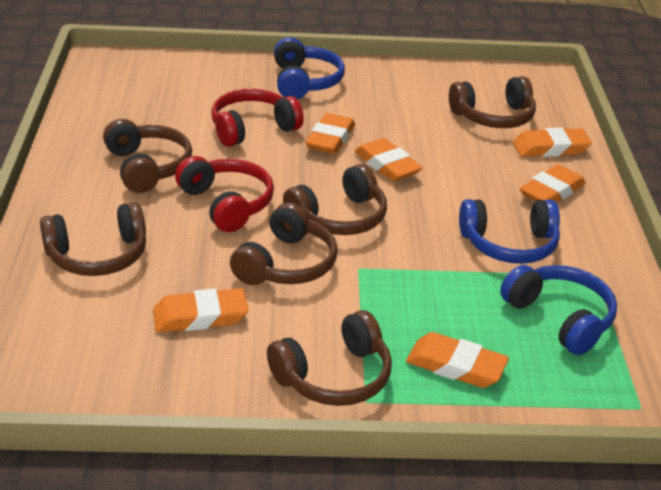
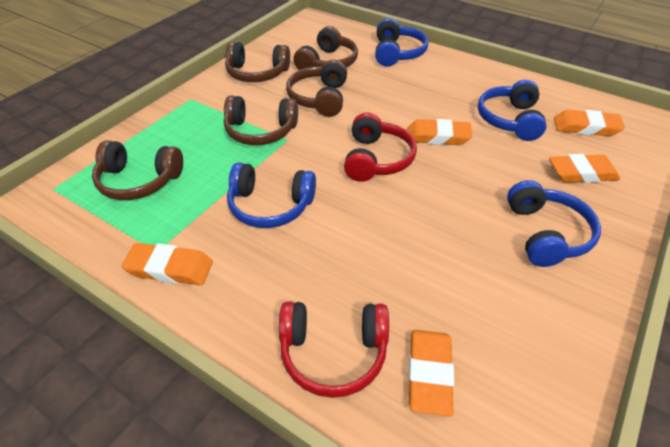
blue headphones: 3 -> 4
brown headphones: 6 -> 5
orange eraser: 6 -> 5

